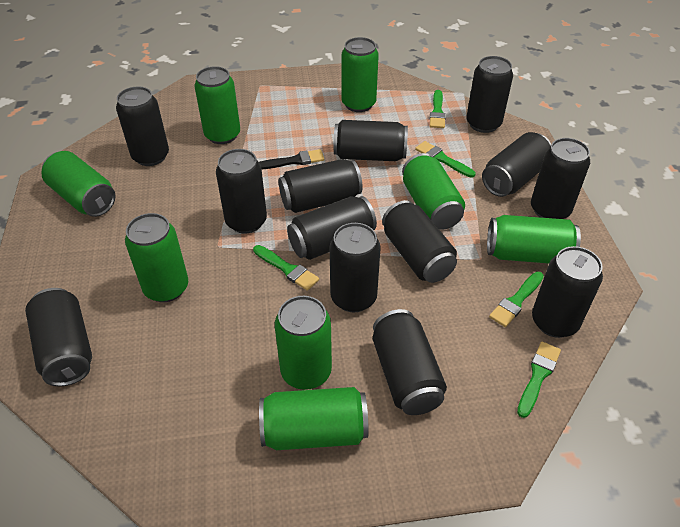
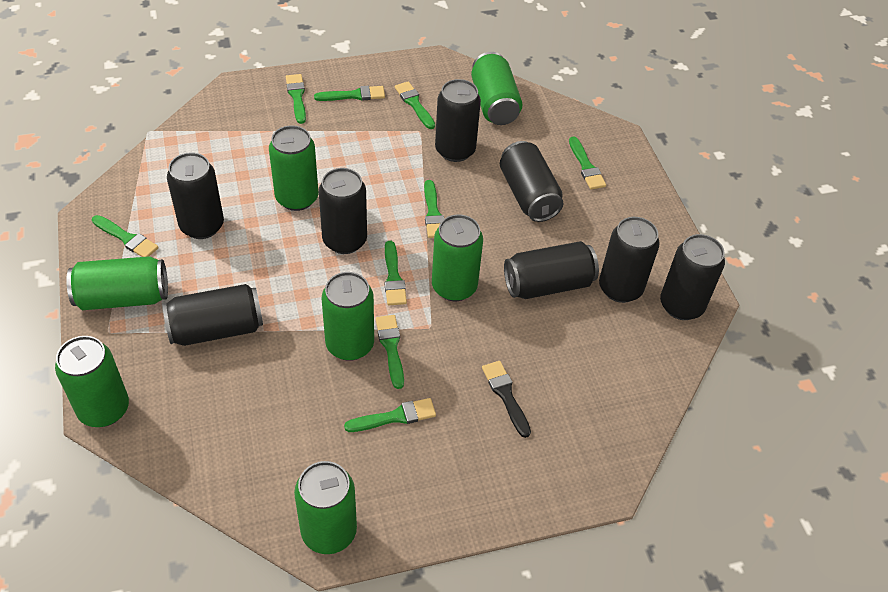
black can: 13 -> 8
green brush: 5 -> 9
green can: 8 -> 7

